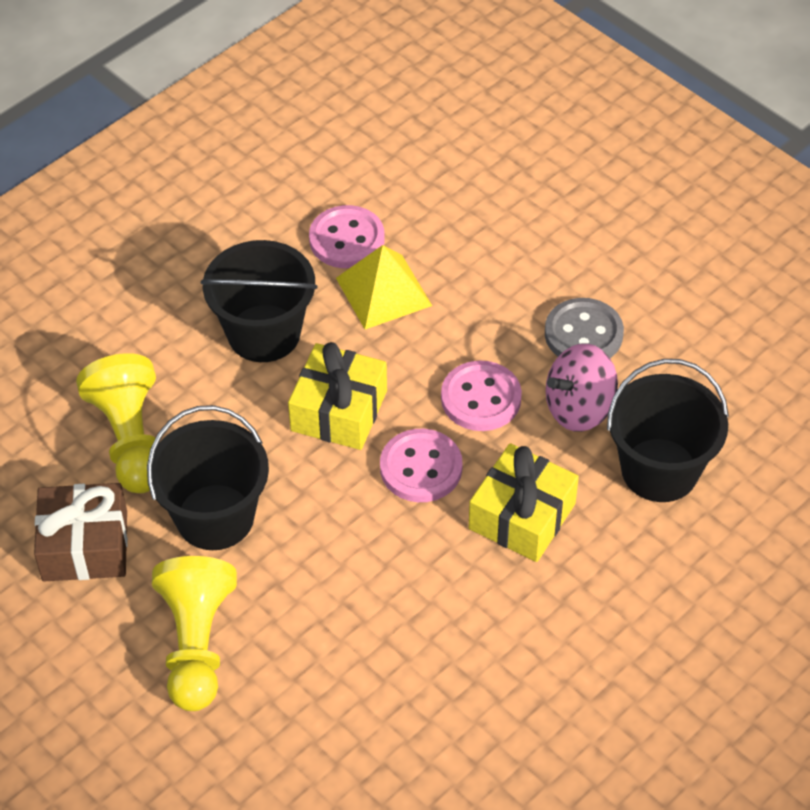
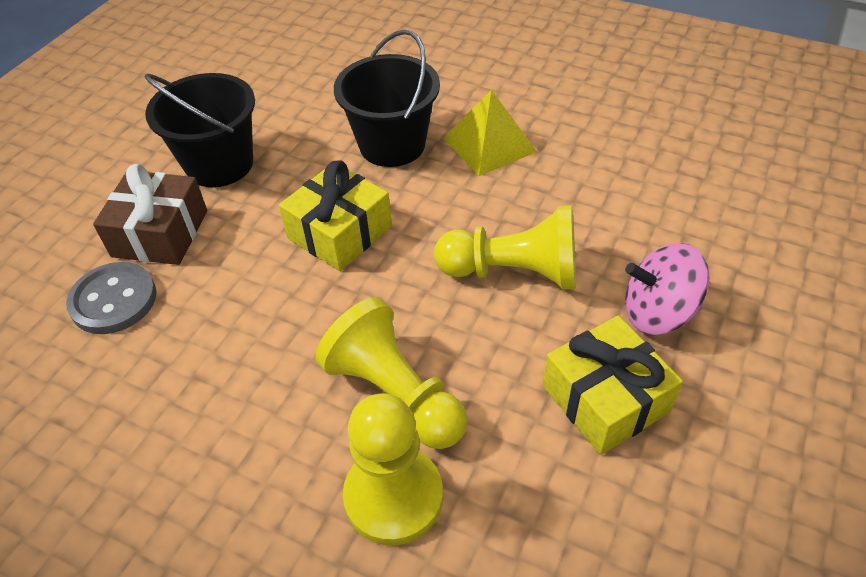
black bucket: 3 -> 2
pink button: 3 -> 0
yellow pawn: 2 -> 3

